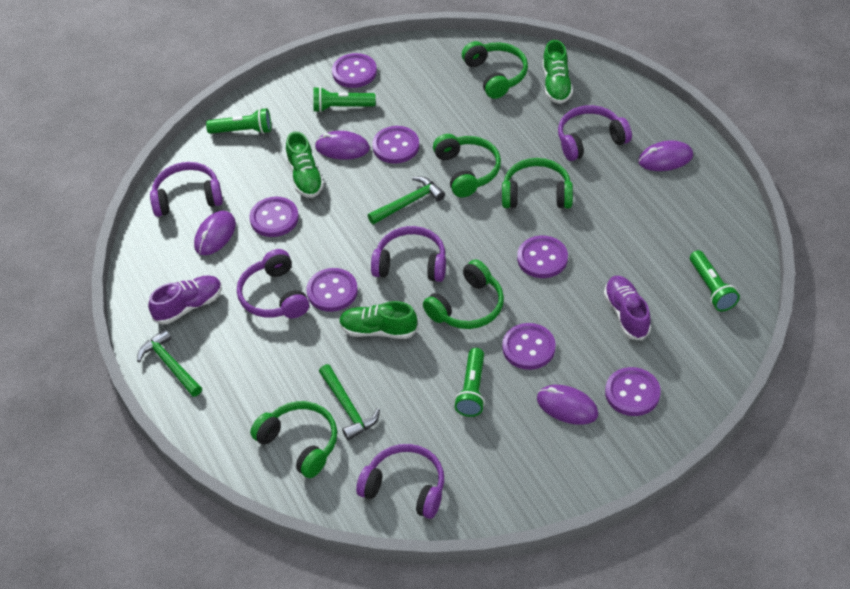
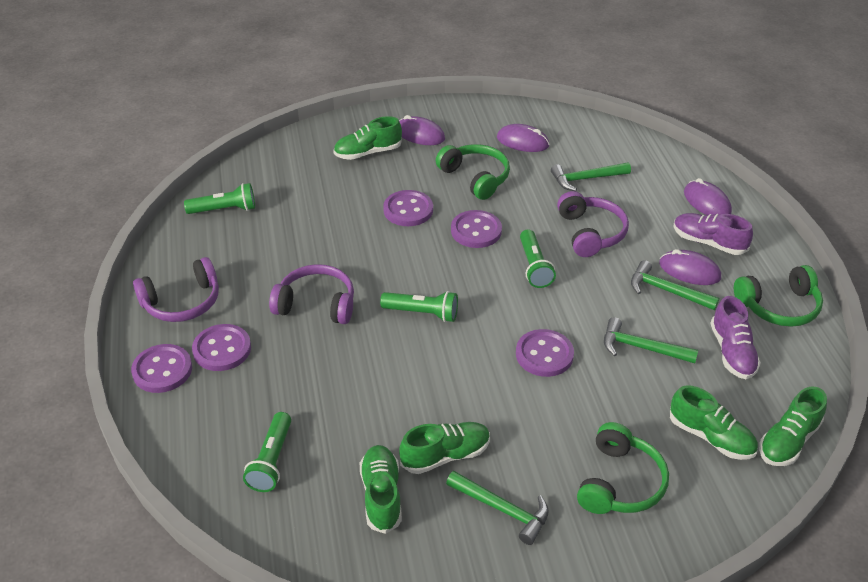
green hammer: 3 -> 4
green headphones: 5 -> 3
green shoe: 3 -> 5
purple button: 7 -> 5
purple headphones: 5 -> 3

